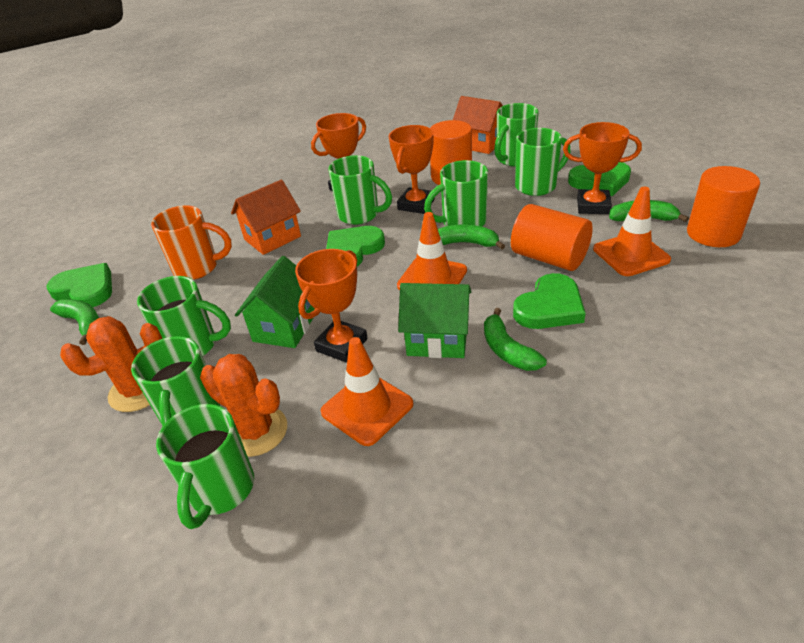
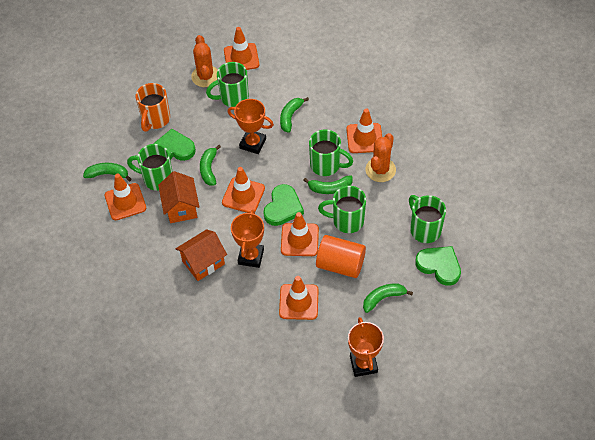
green banana: 4 -> 5
green heart: 4 -> 3
green house: 2 -> 0
green mug: 7 -> 5
orange cylinder: 3 -> 1
orange traffic cone: 3 -> 6
orange trophy: 4 -> 3

